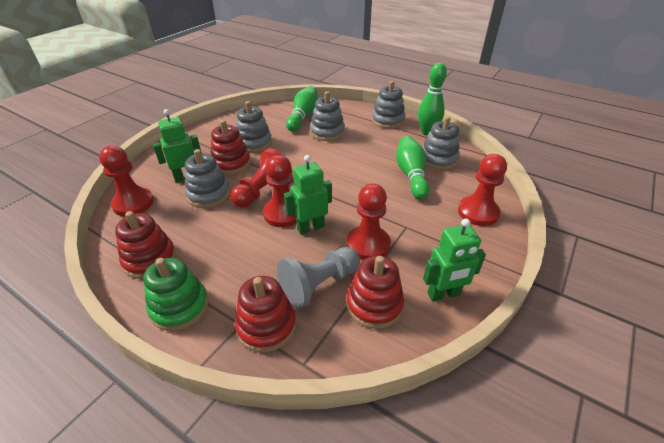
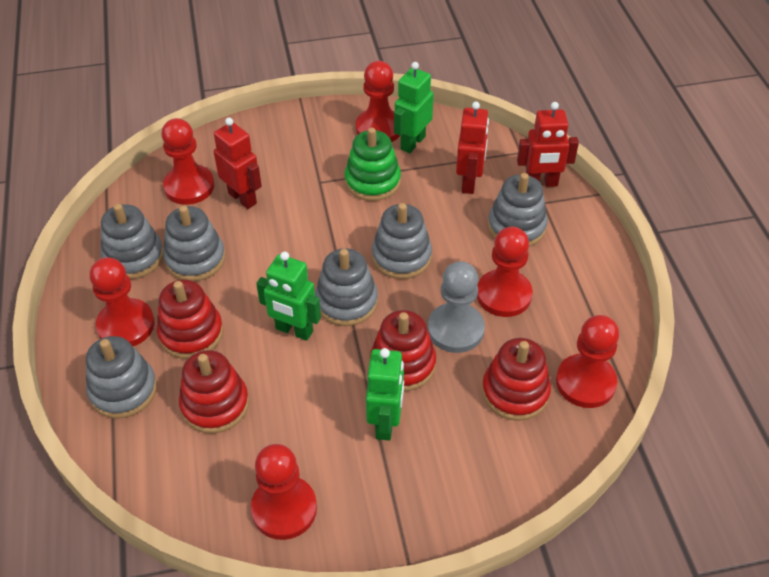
green bowling pin: 3 -> 0
grey stacking toy: 5 -> 6
red pawn: 5 -> 6
red robot: 0 -> 3

